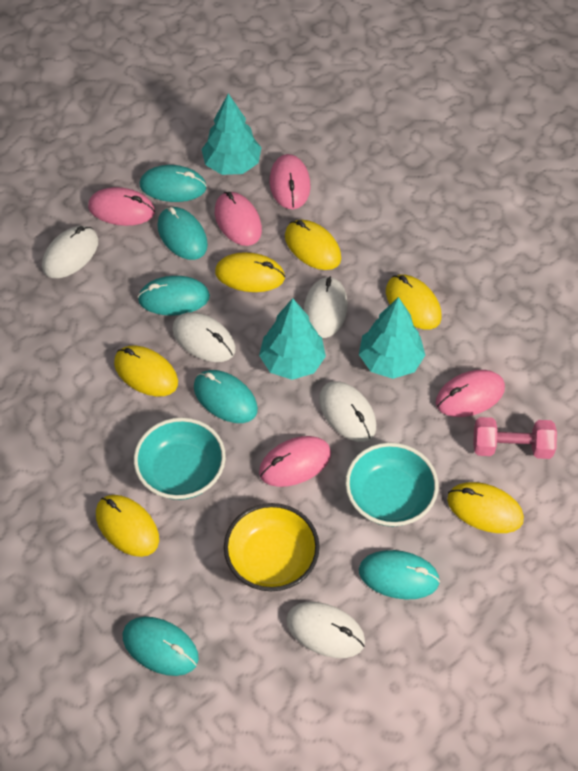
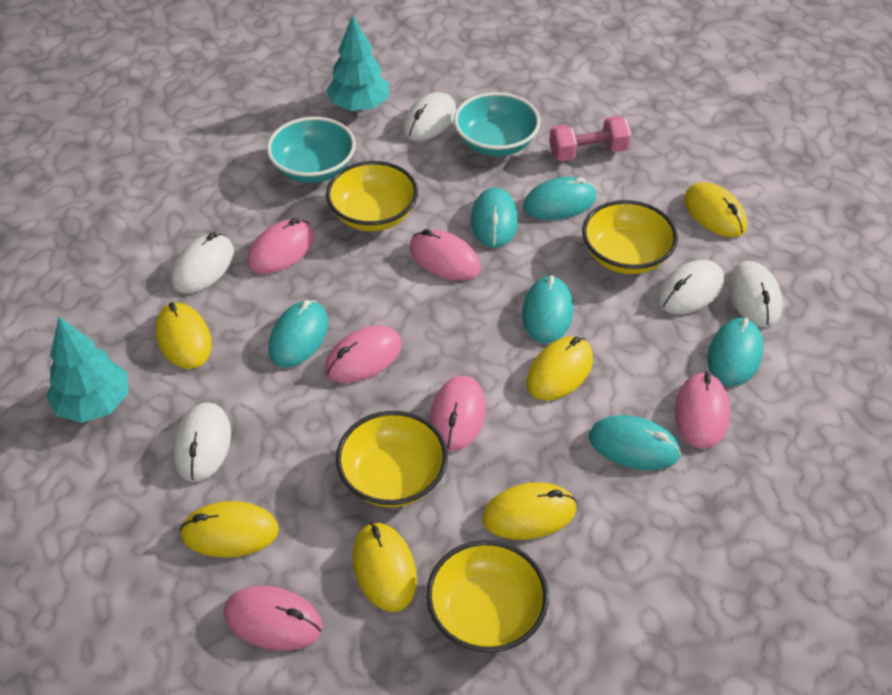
pink mouse: 5 -> 6
turquoise tree: 3 -> 2
yellow bowl: 1 -> 4

